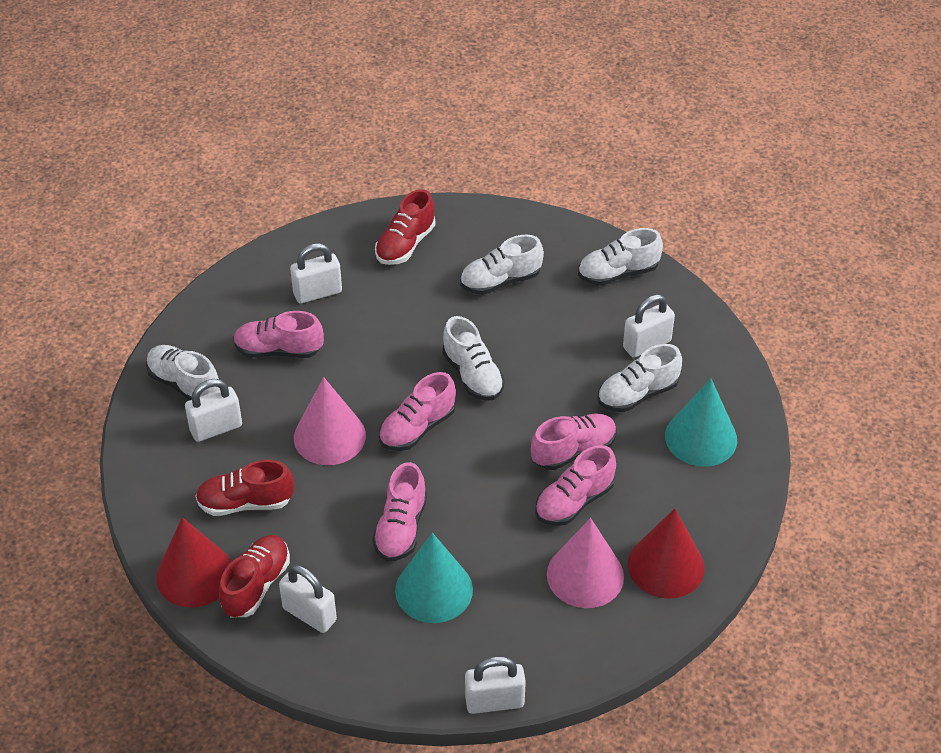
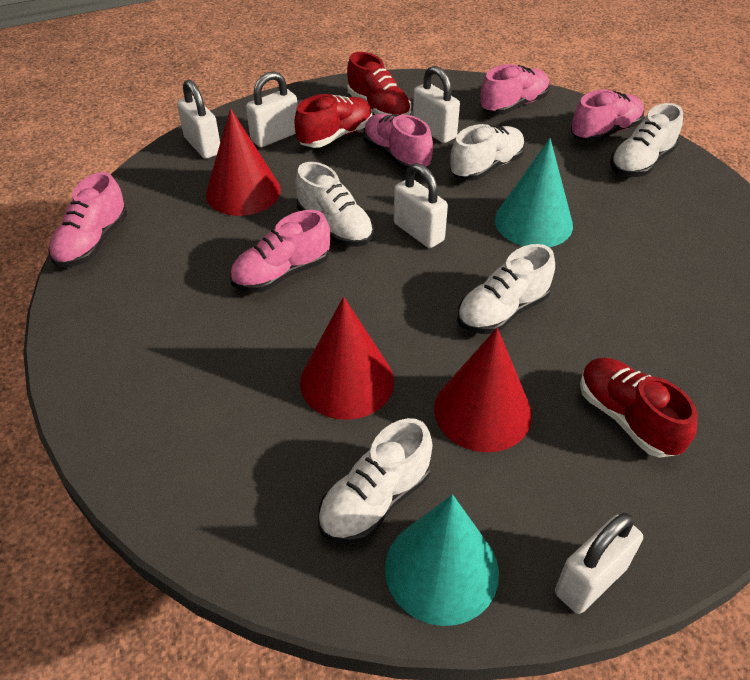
pink cone: 2 -> 0
red cone: 2 -> 3

